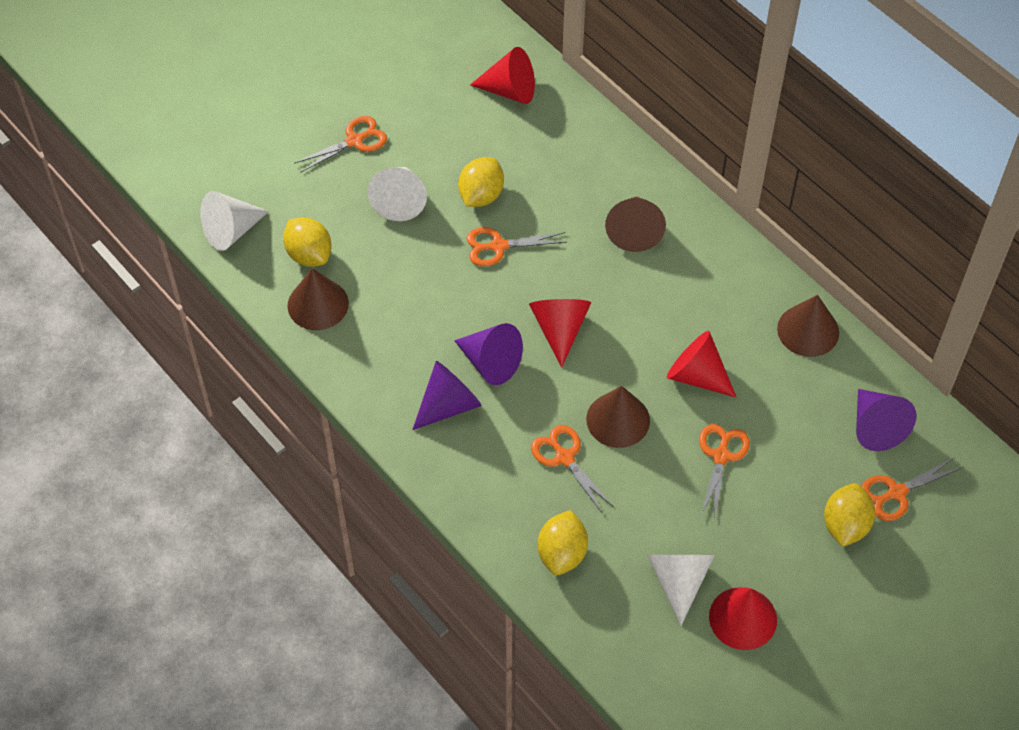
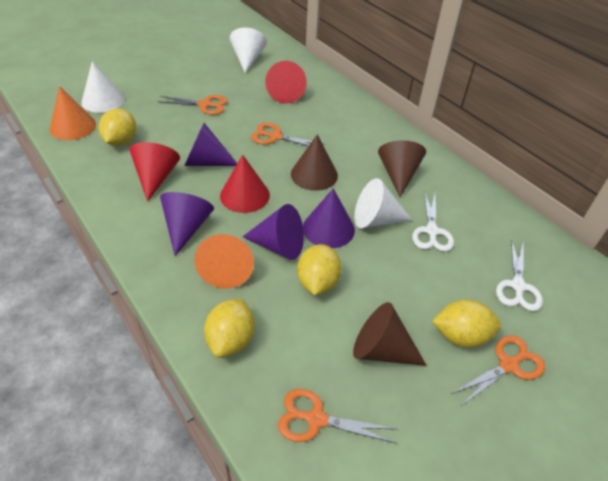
brown cone: 4 -> 3
orange cone: 0 -> 2
orange scissors: 5 -> 4
purple cone: 3 -> 4
red cone: 4 -> 3
white scissors: 0 -> 2

